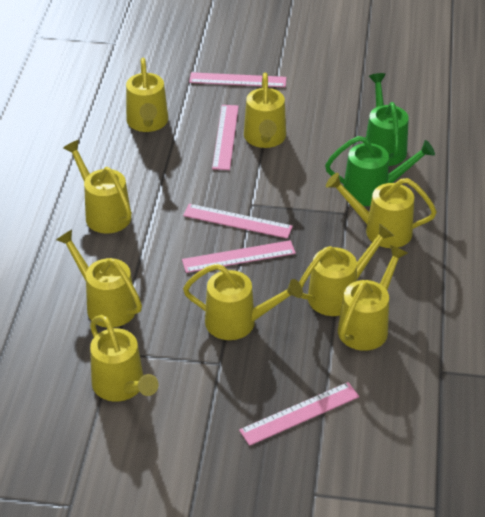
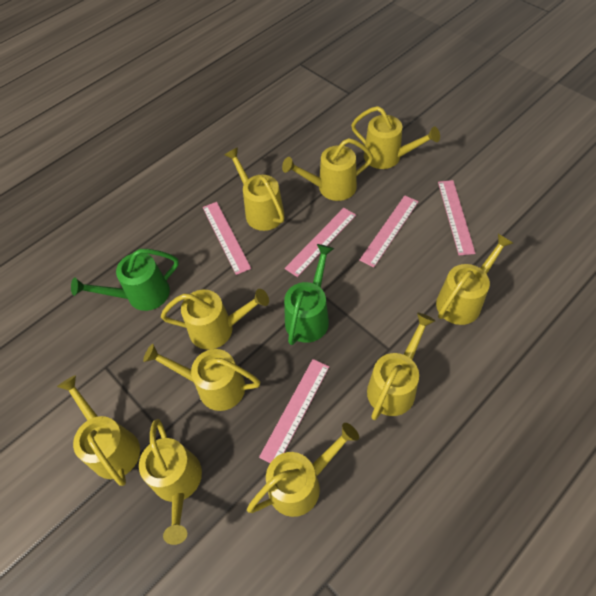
yellow watering can: 9 -> 10

